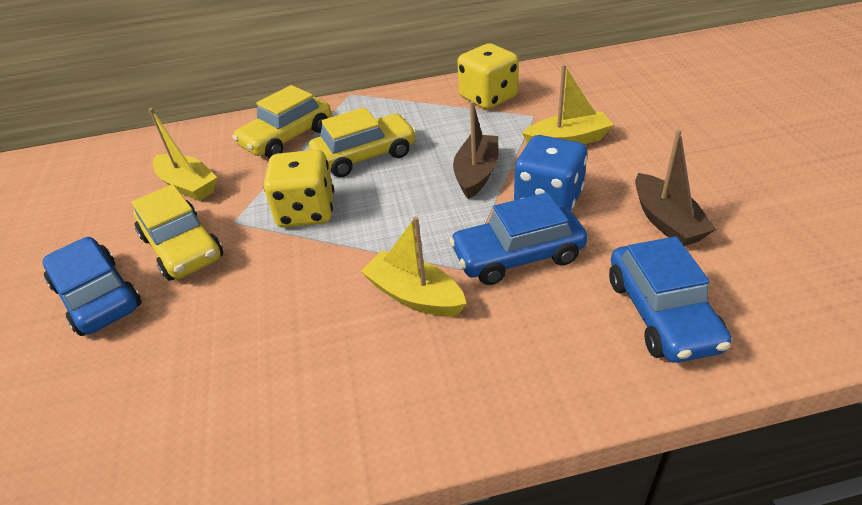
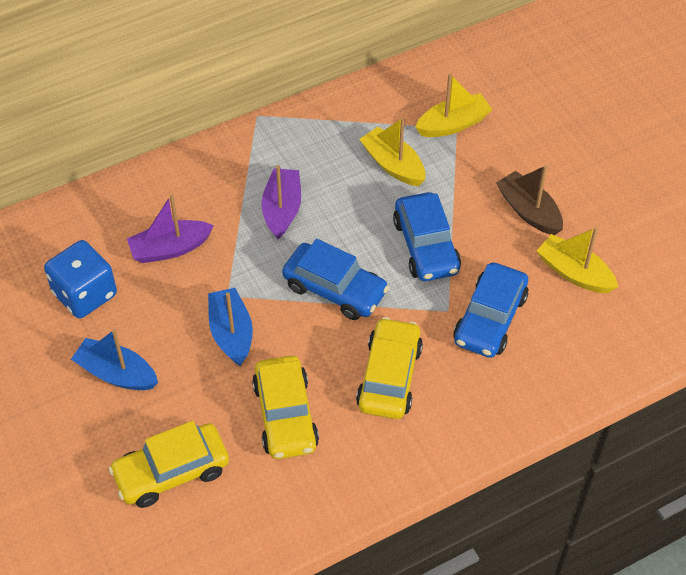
blue boat: 0 -> 2
brown boat: 2 -> 1
purple boat: 0 -> 2
yellow dice: 2 -> 0

